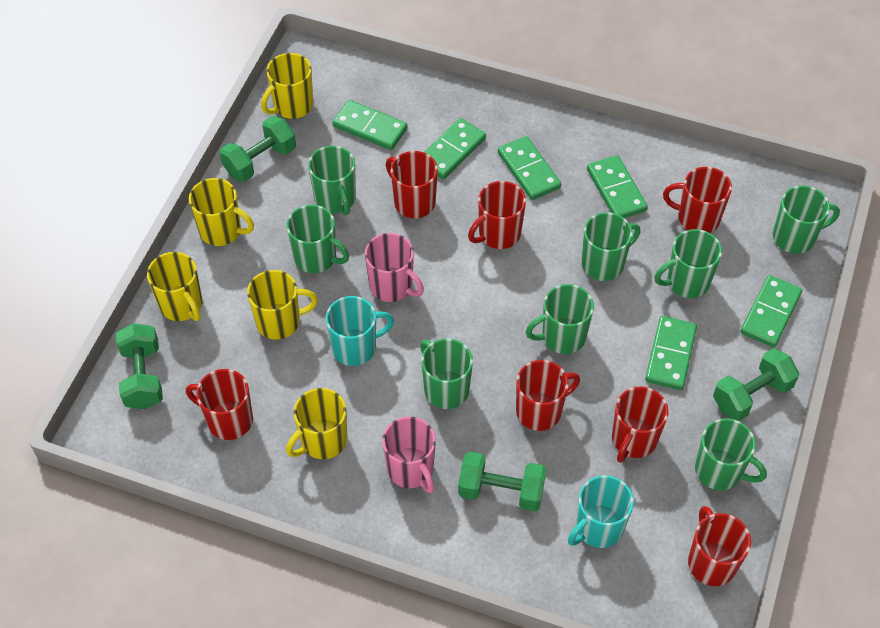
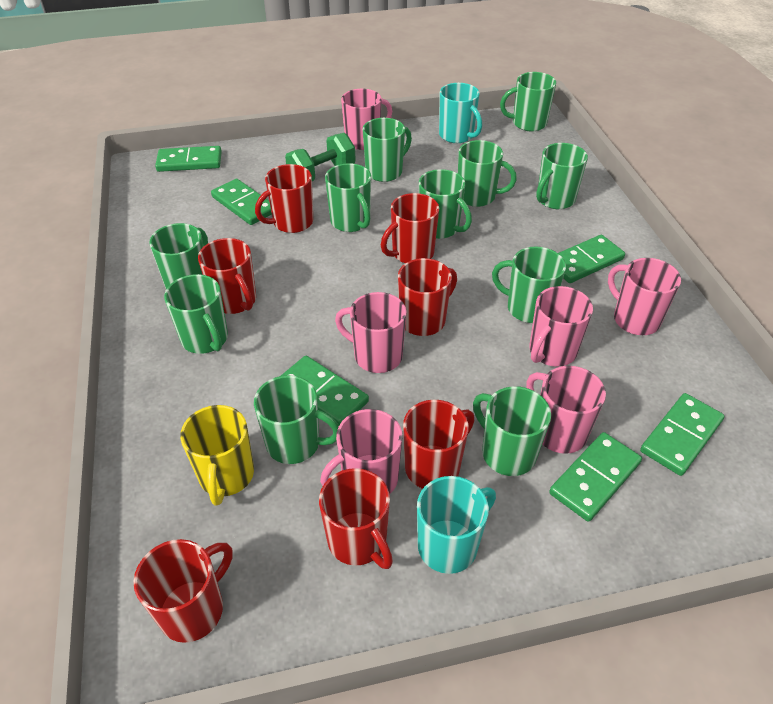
green dumbbell: 4 -> 1
green mug: 8 -> 11
pink mug: 2 -> 6
yellow mug: 5 -> 1

